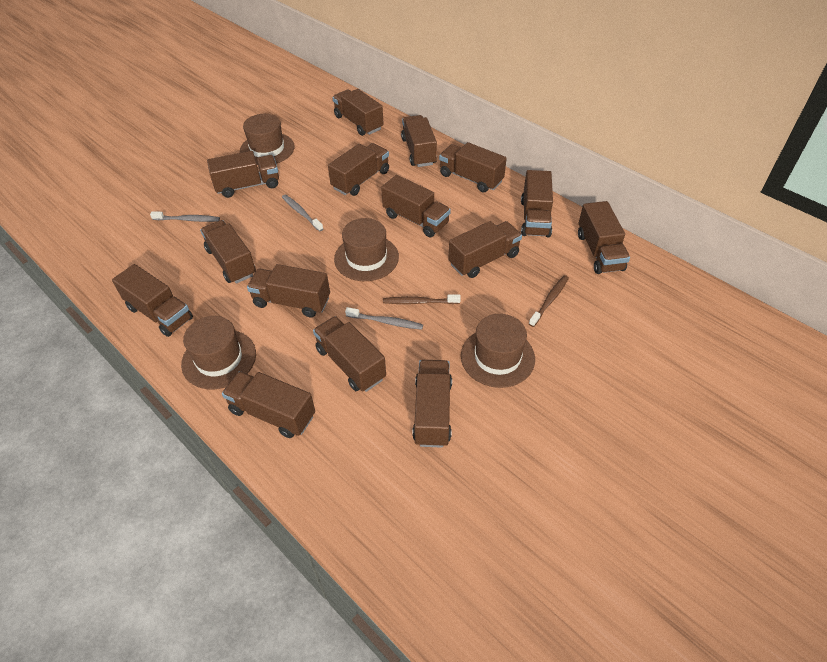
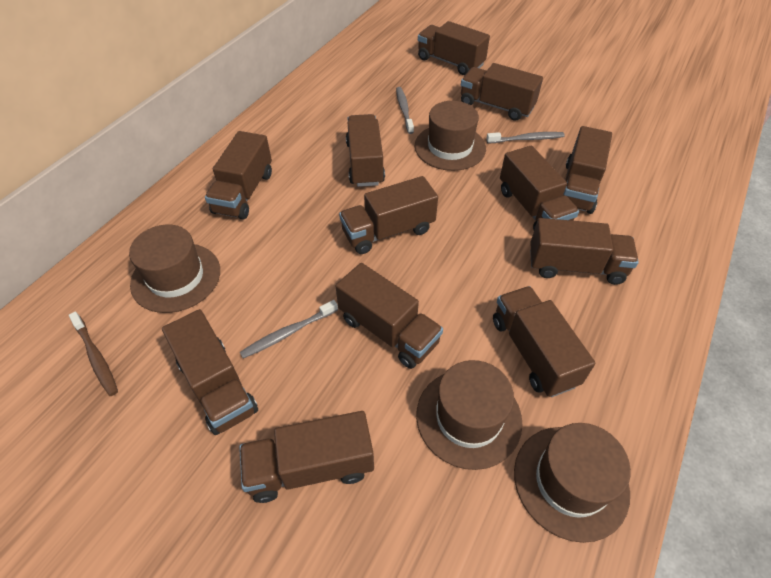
brown toothbrush: 2 -> 1
brown truck: 15 -> 12

